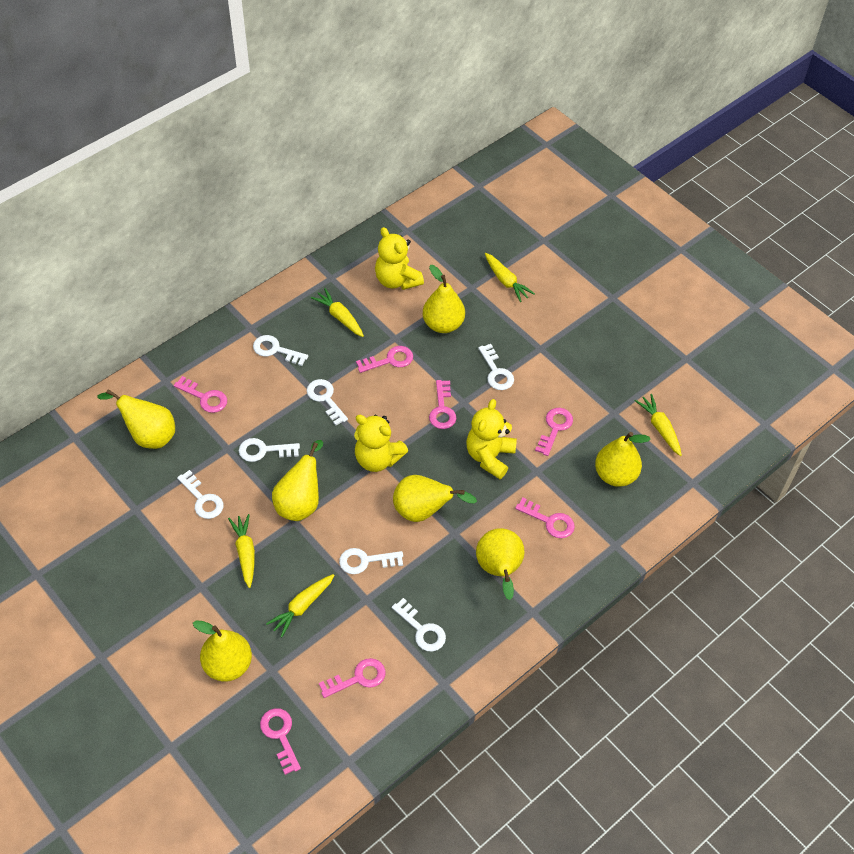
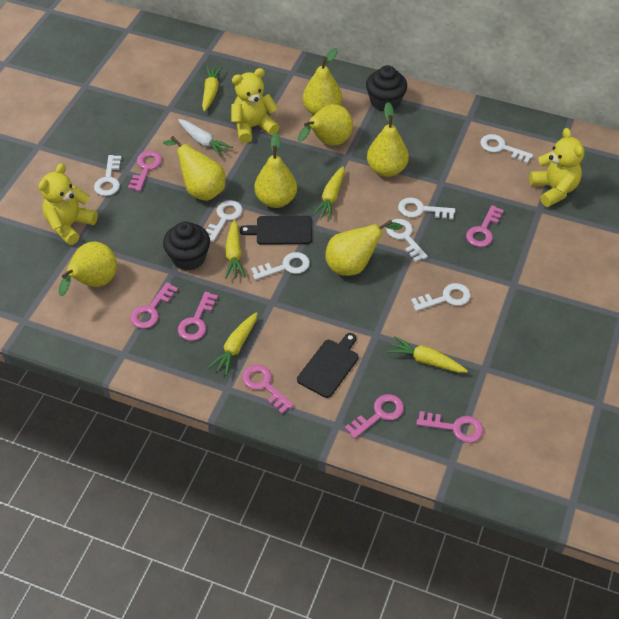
black cupcake: 0 -> 2
black cutting board: 0 -> 2
white carrot: 0 -> 1

